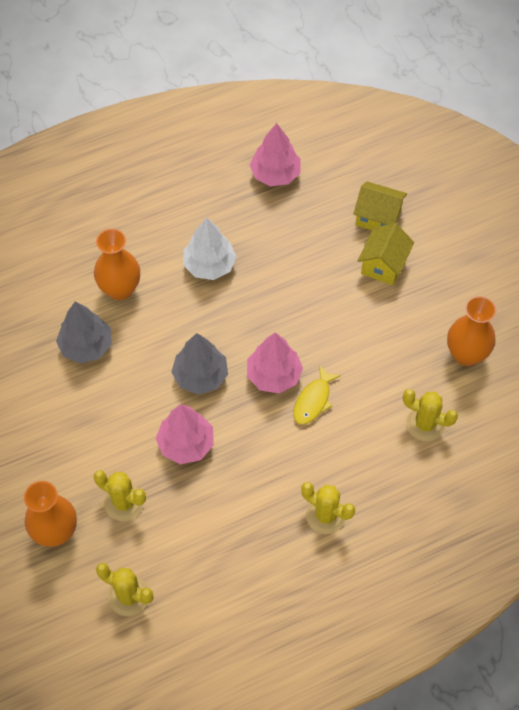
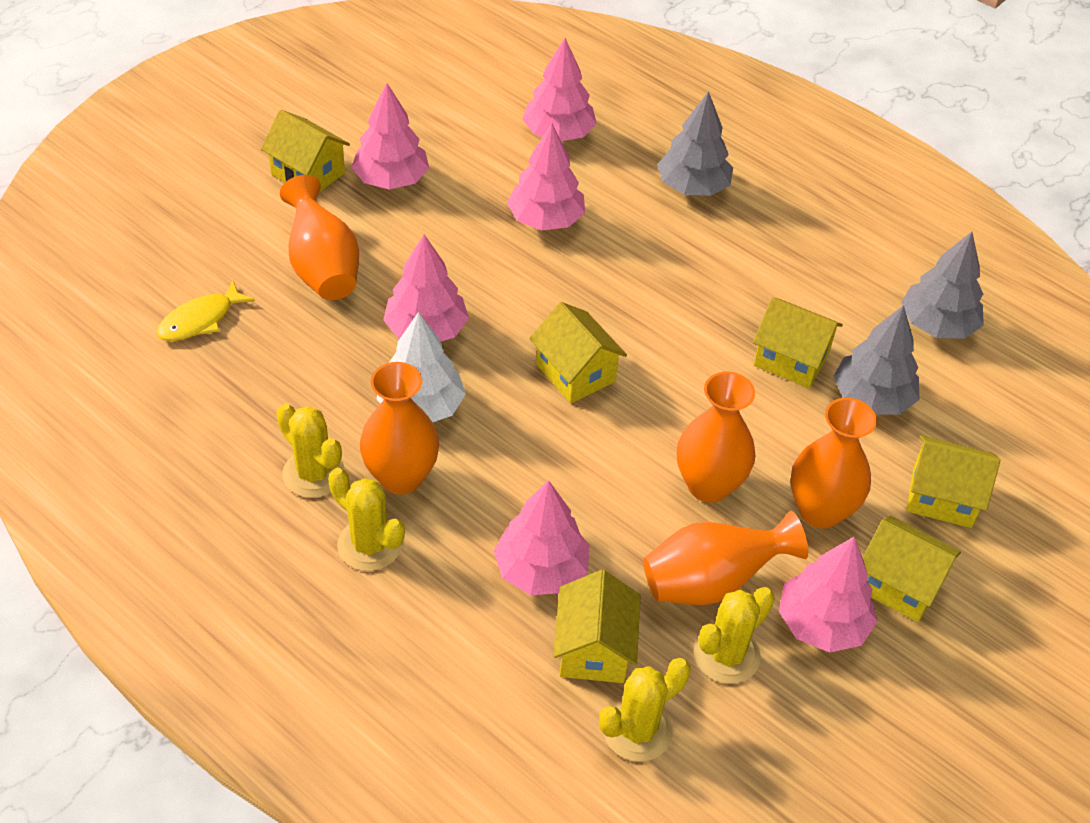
grey tree: 2 -> 3
orange vase: 3 -> 5
pink tree: 3 -> 6
yellow house: 2 -> 6

